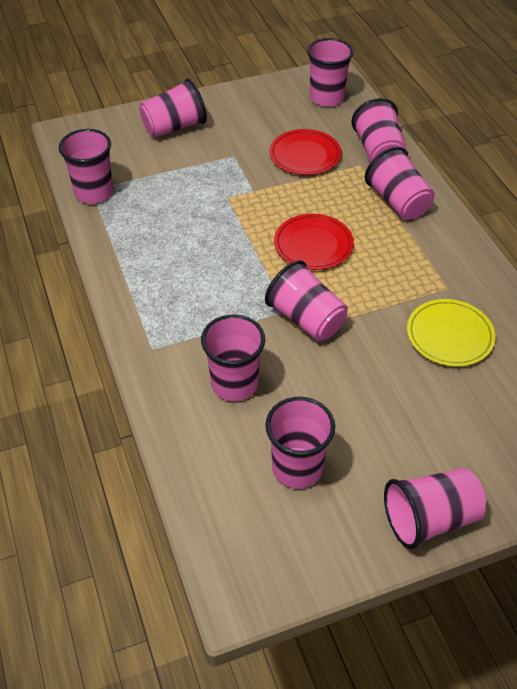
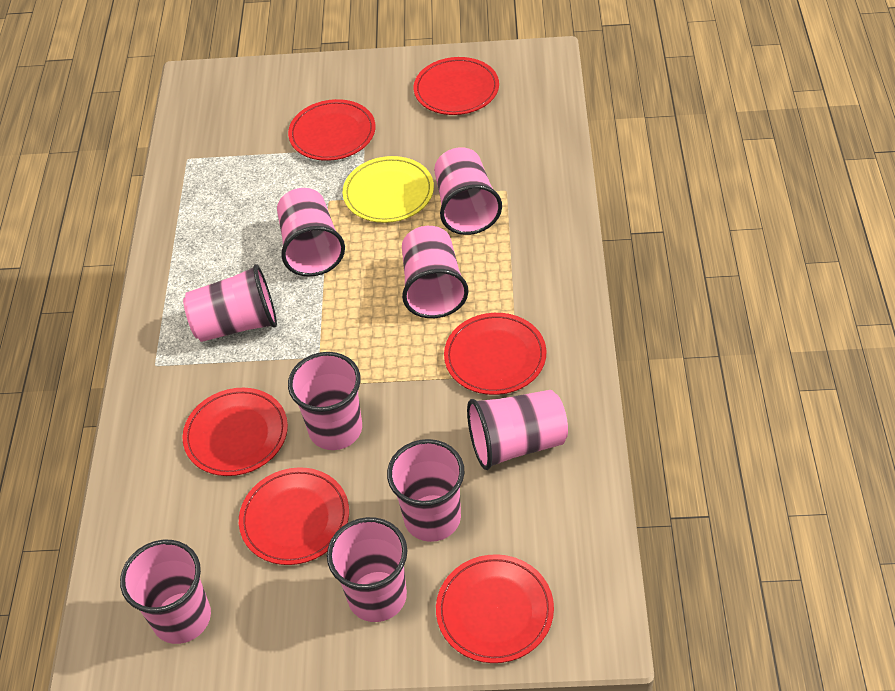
red plate: 2 -> 6

